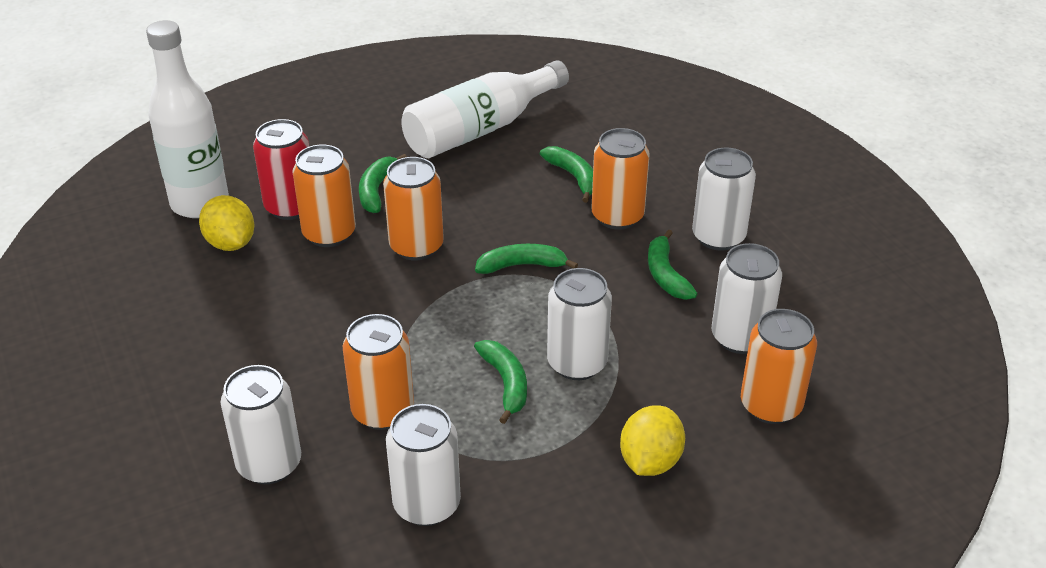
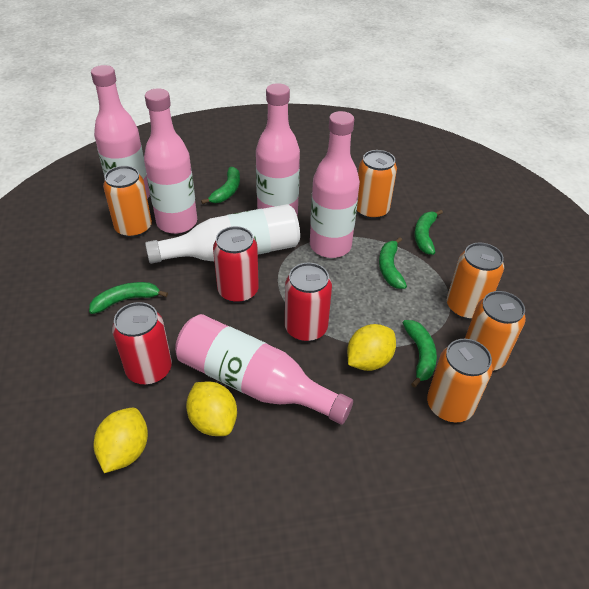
pink bottle: 0 -> 5
red can: 1 -> 3
white bottle: 2 -> 1
white can: 5 -> 0
yellow lemon: 2 -> 3

